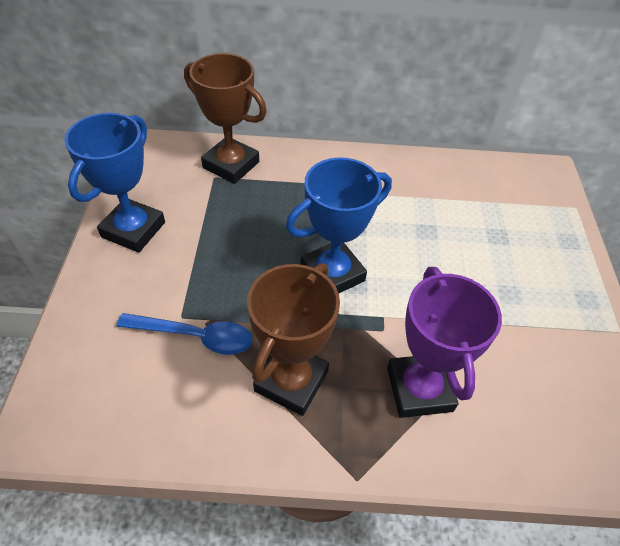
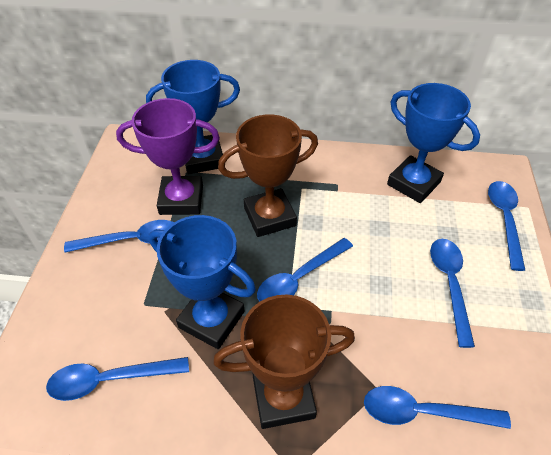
blue spoon: 1 -> 6
blue trophy: 2 -> 3

